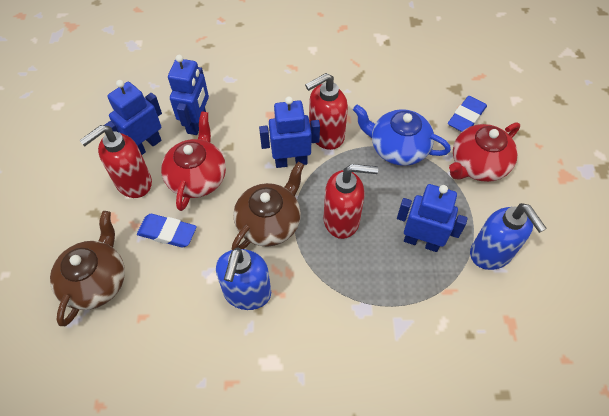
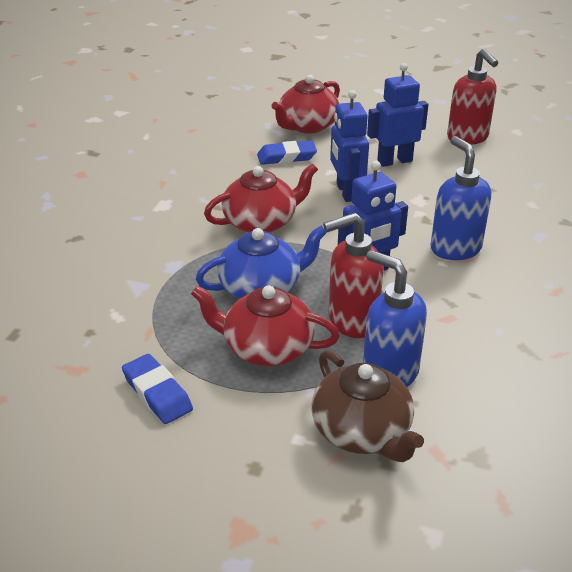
blue robot: 4 -> 3
brown teapot: 2 -> 1
red soap dispenser: 3 -> 2
red teapot: 2 -> 3

